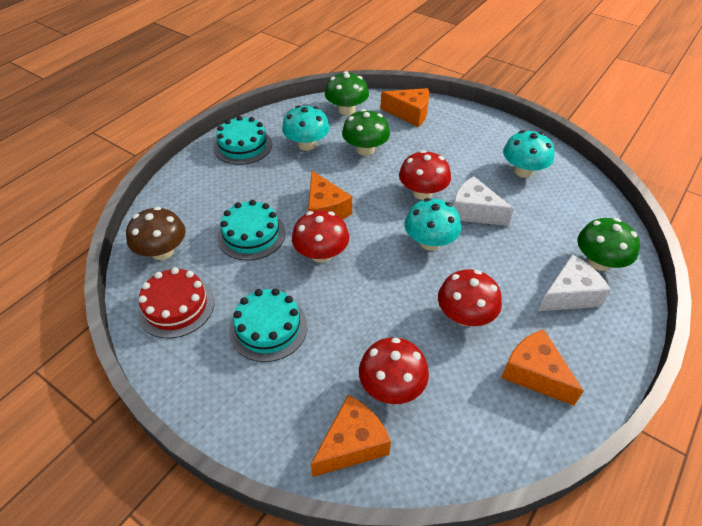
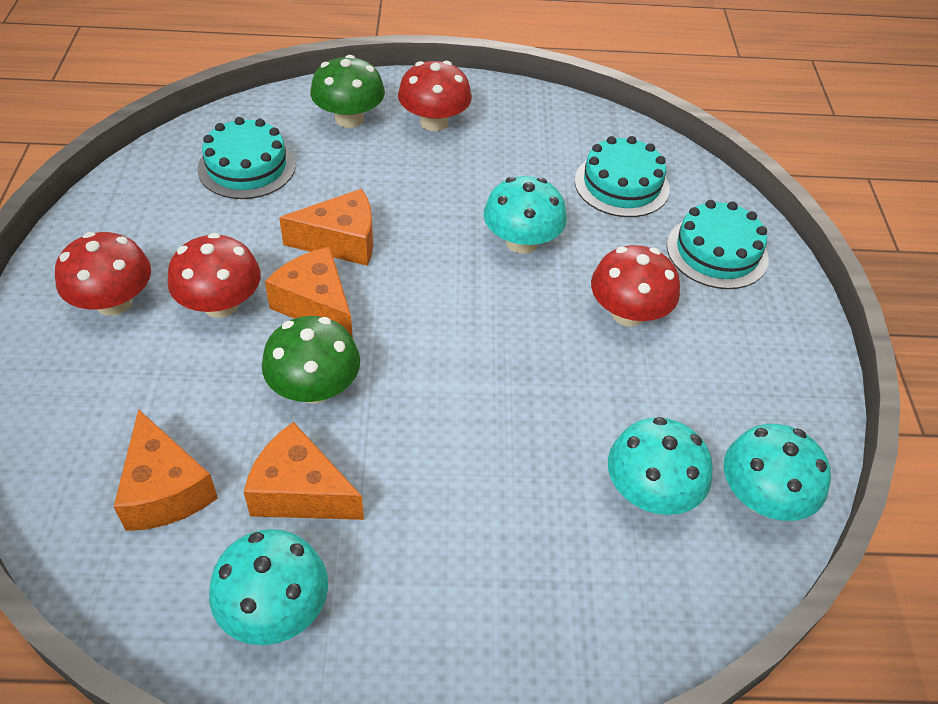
brown mushroom: 1 -> 0
green mushroom: 3 -> 2
red cake: 1 -> 0
turquoise mushroom: 3 -> 4
white cheese: 2 -> 0

